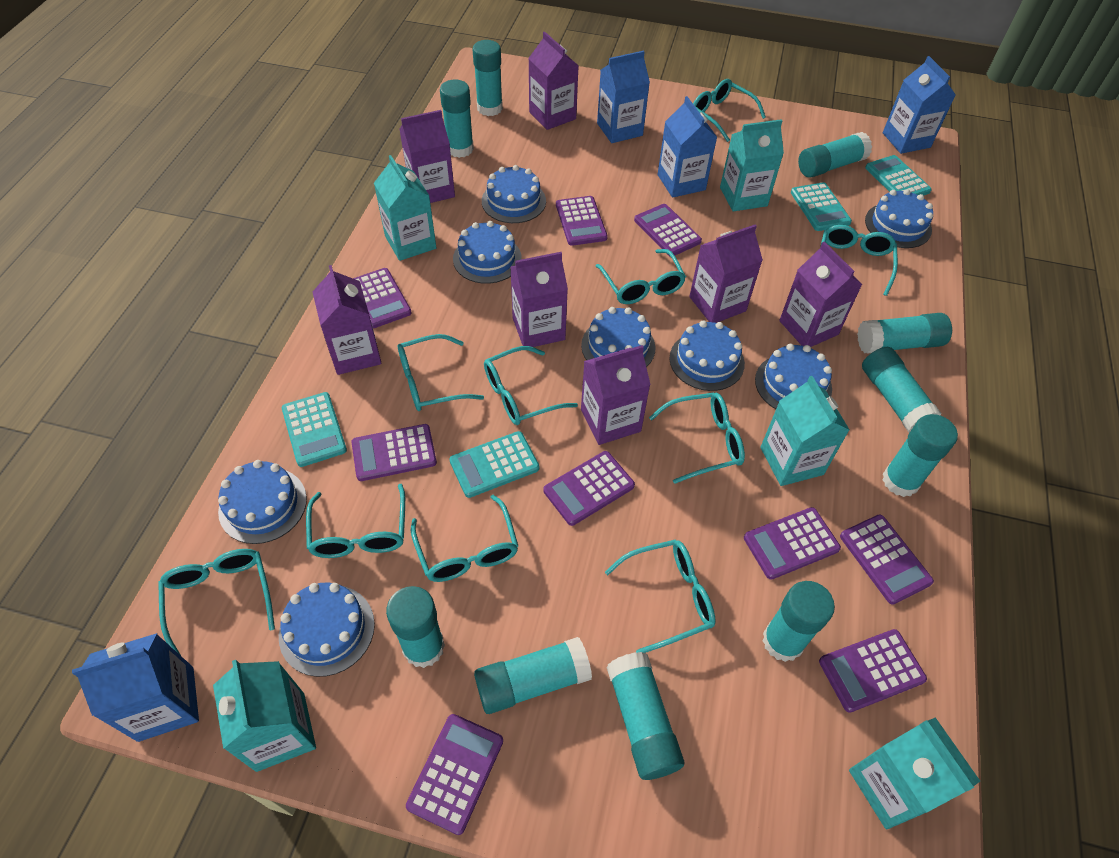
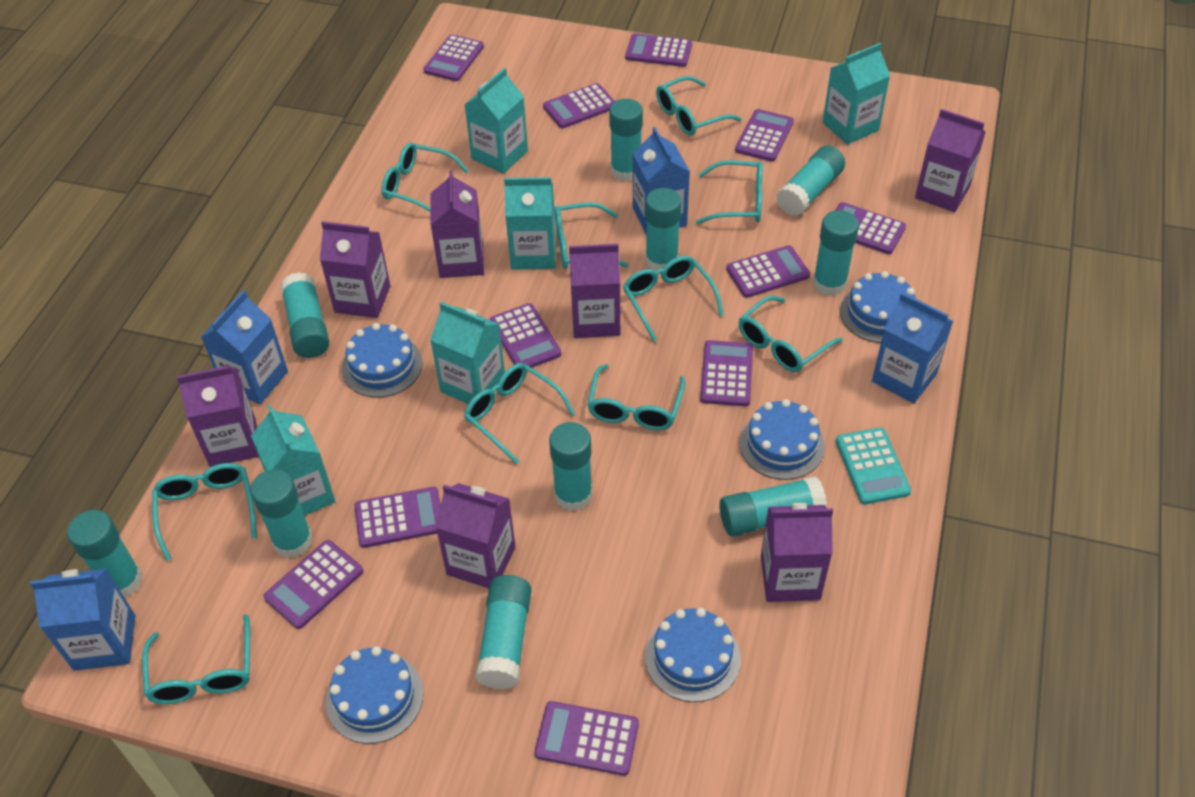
blue cake: 8 -> 5
purple calculator: 9 -> 11
turquoise calculator: 4 -> 1

